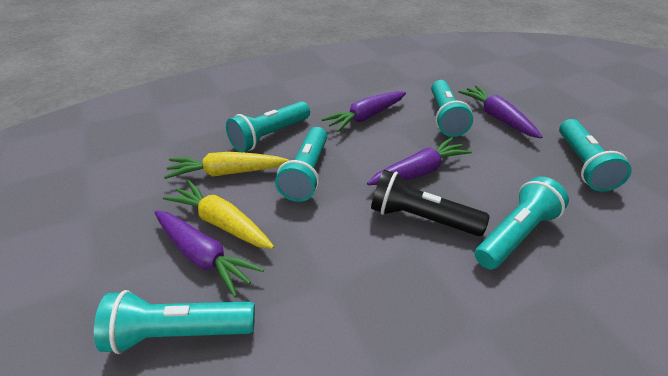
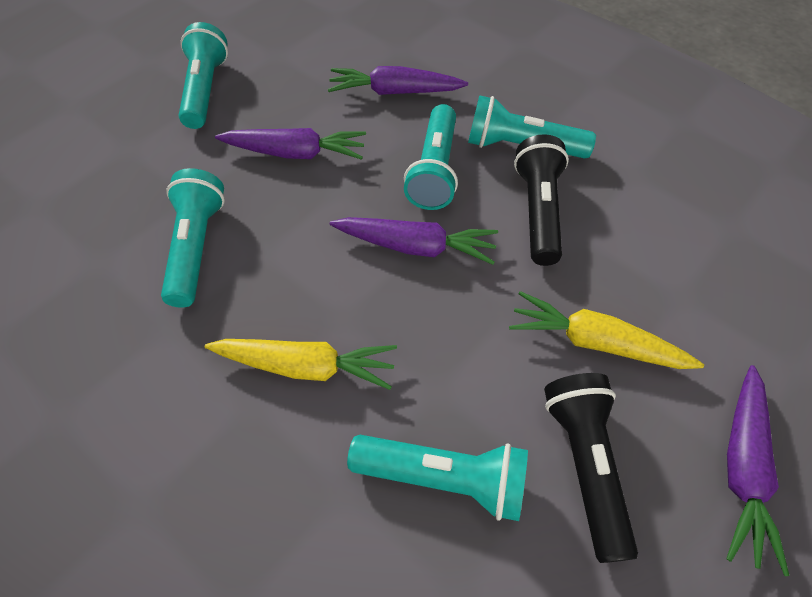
black flashlight: 1 -> 2
turquoise flashlight: 6 -> 5

